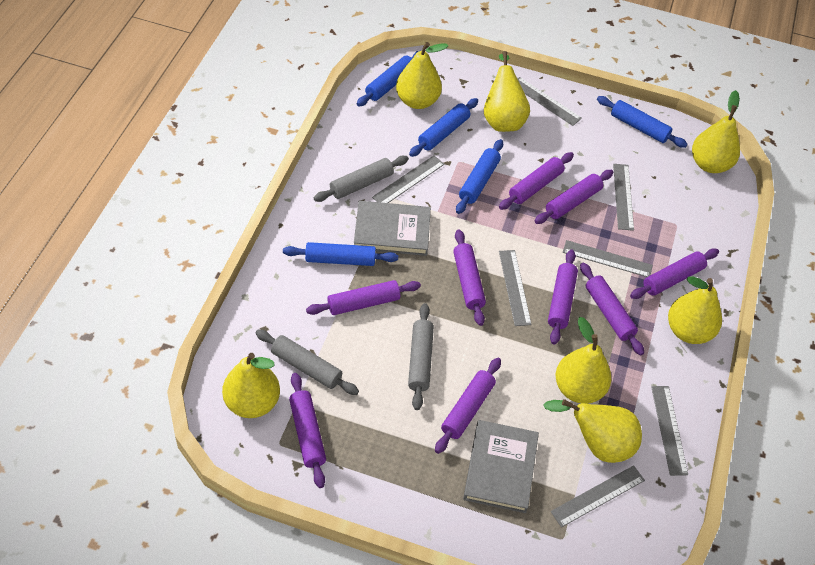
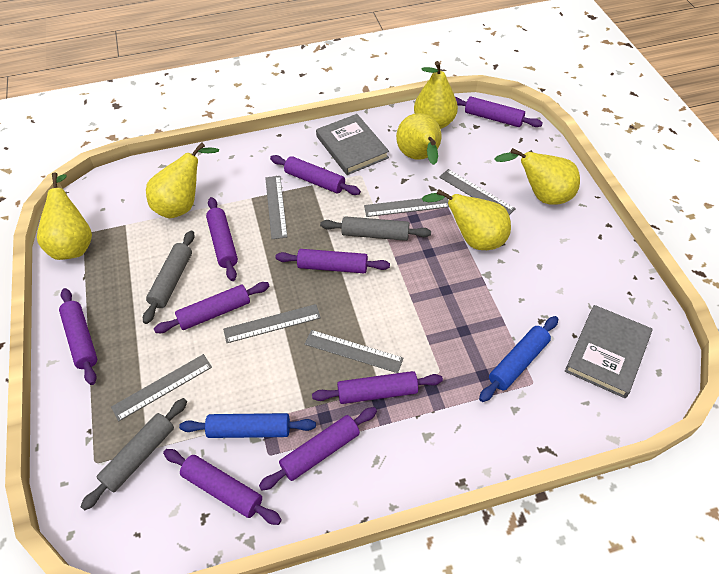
blue rolling pin: 5 -> 2
grey ruler: 7 -> 6
yellow pear: 7 -> 6

